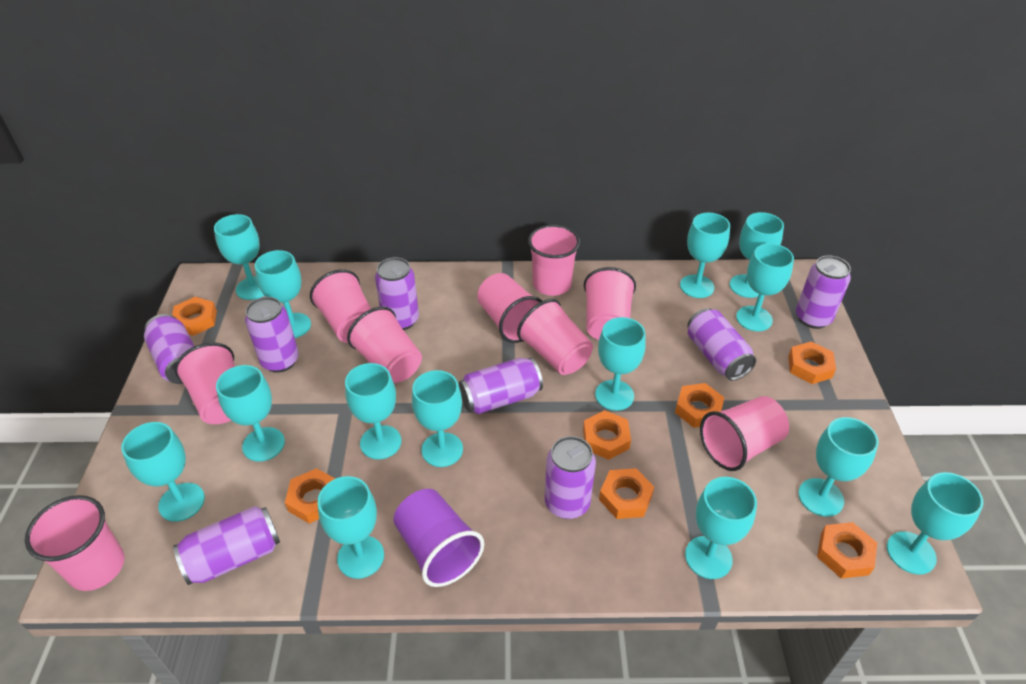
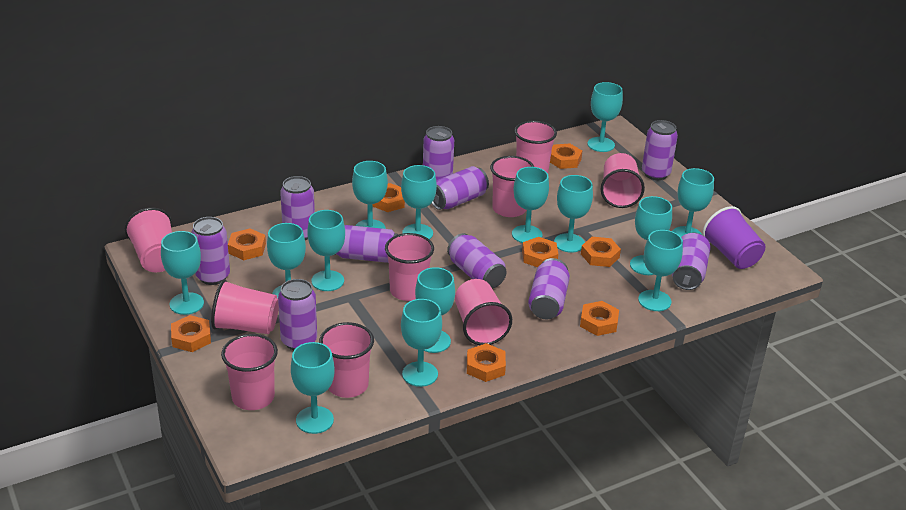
orange nut: 7 -> 8
purple can: 8 -> 10

